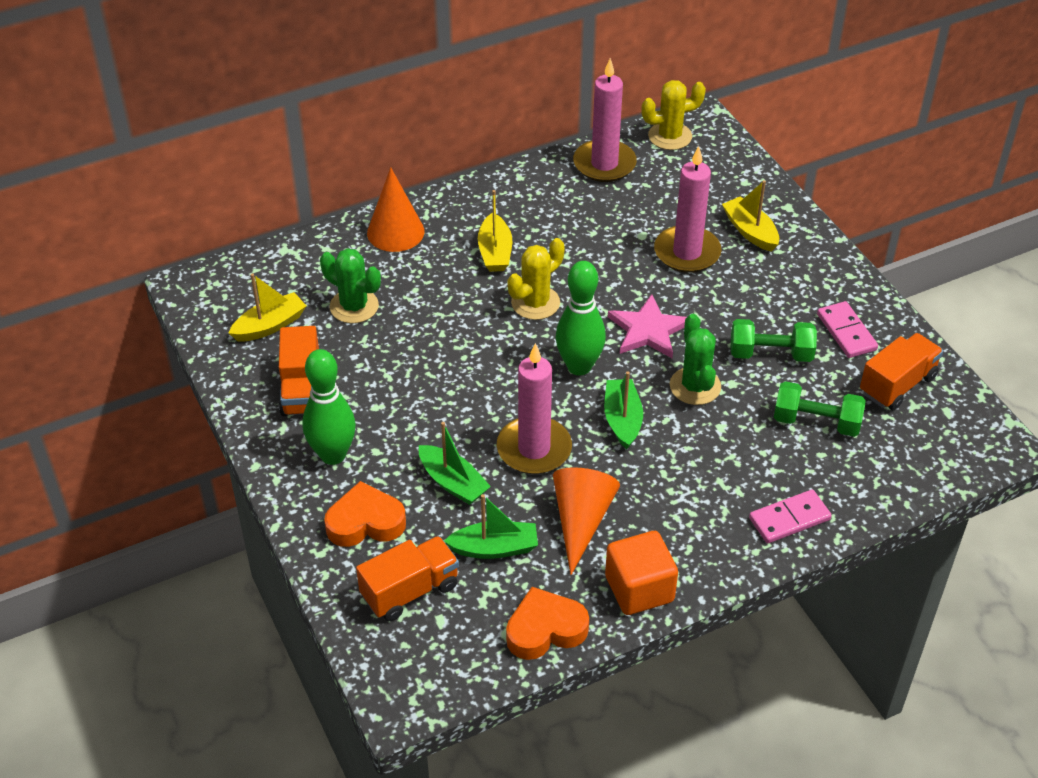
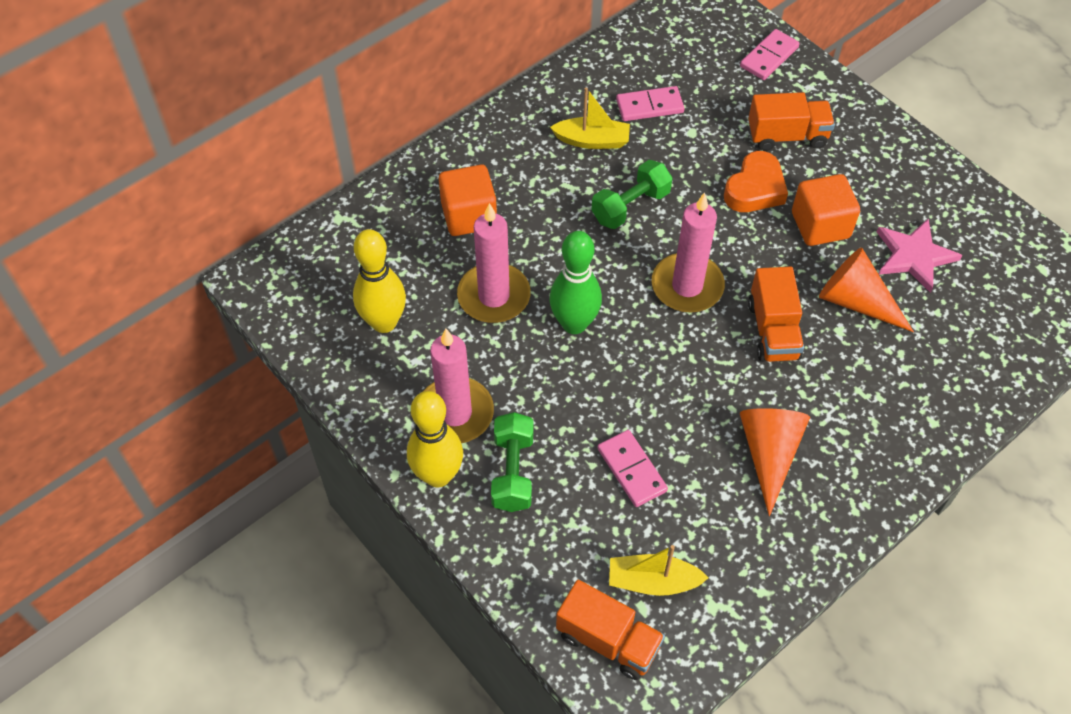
green boat: 3 -> 0
green bowling pin: 2 -> 1
green cactus: 2 -> 0
orange cube: 1 -> 2
orange heart: 2 -> 1
pink domino: 2 -> 3
yellow boat: 3 -> 2
yellow bowling pin: 0 -> 2
yellow cactus: 2 -> 0

